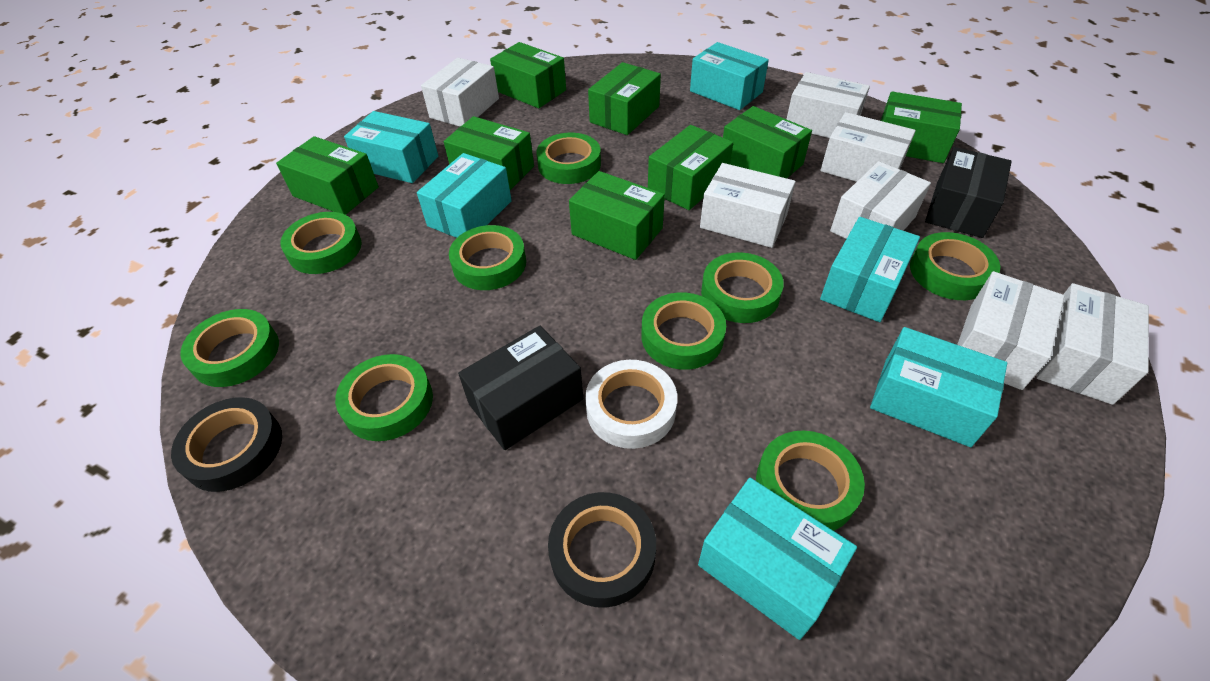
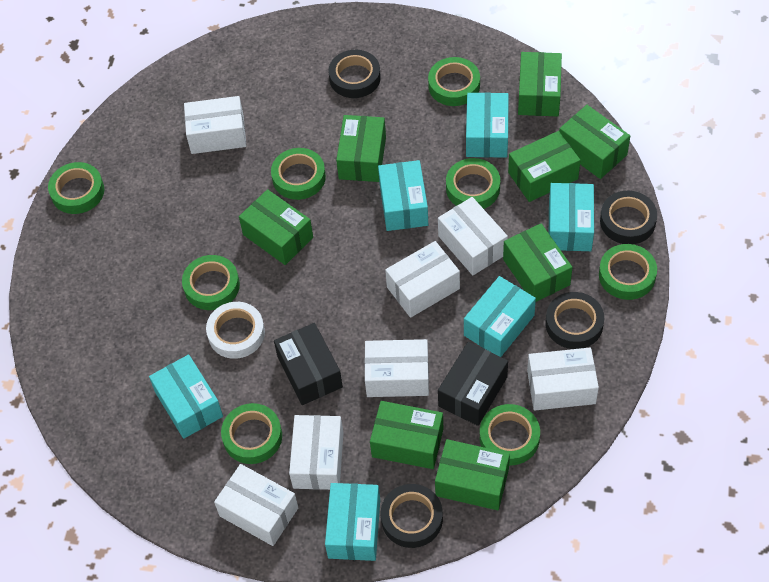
black tape: 2 -> 4
green tape: 9 -> 8

